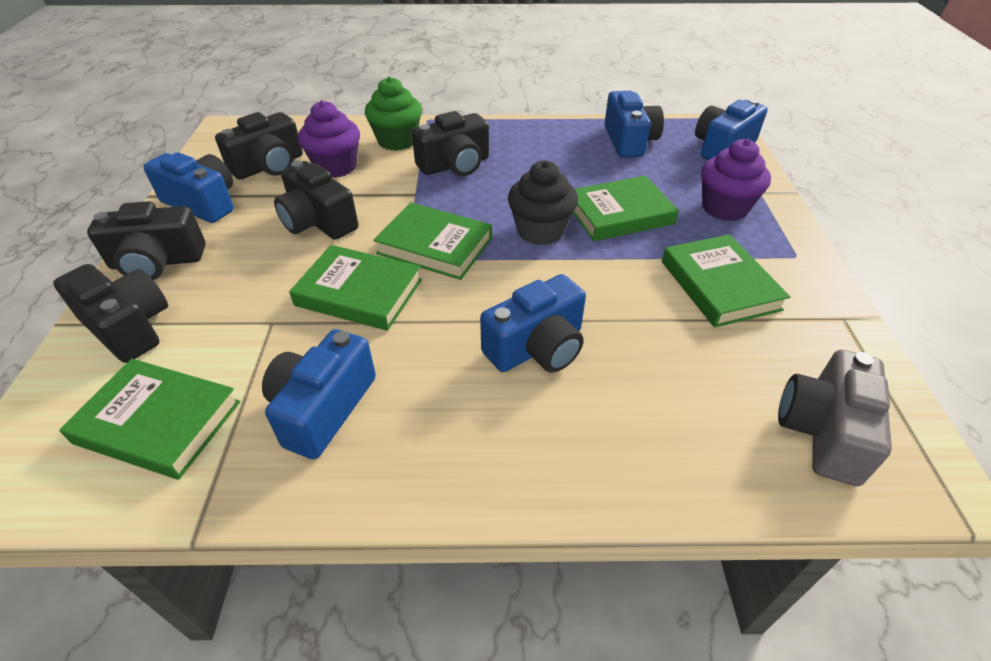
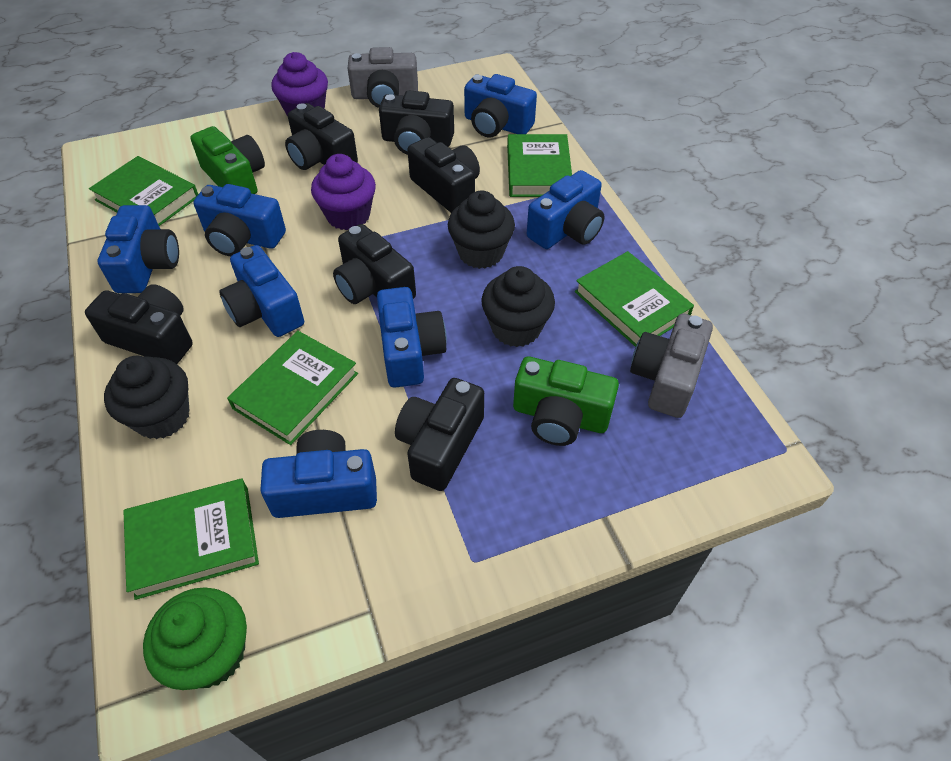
black camera: 5 -> 6
black cupcake: 1 -> 3
blue camera: 5 -> 7
green camera: 0 -> 2
grey camera: 1 -> 2

